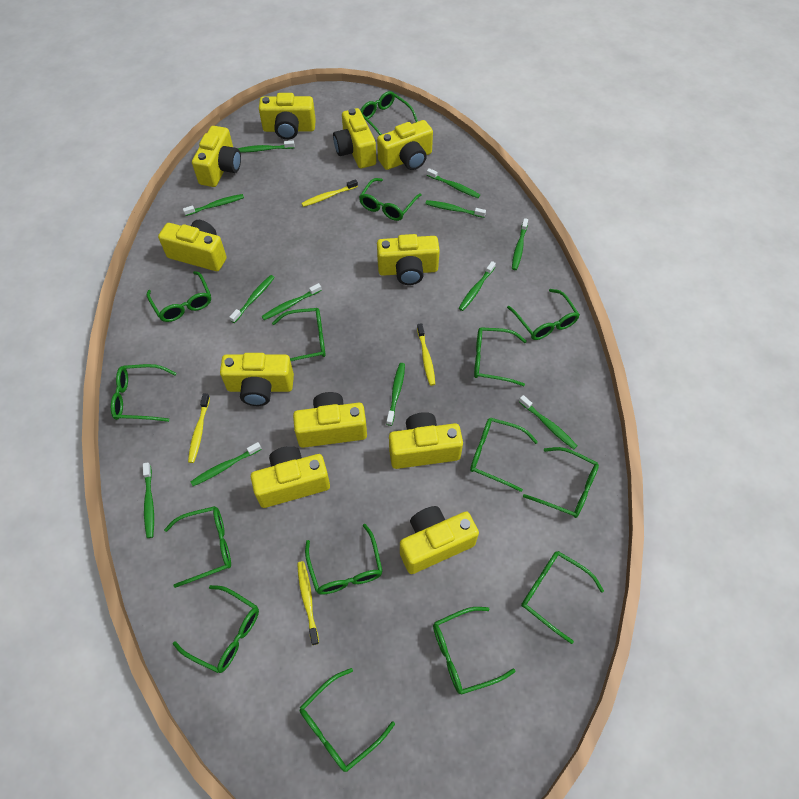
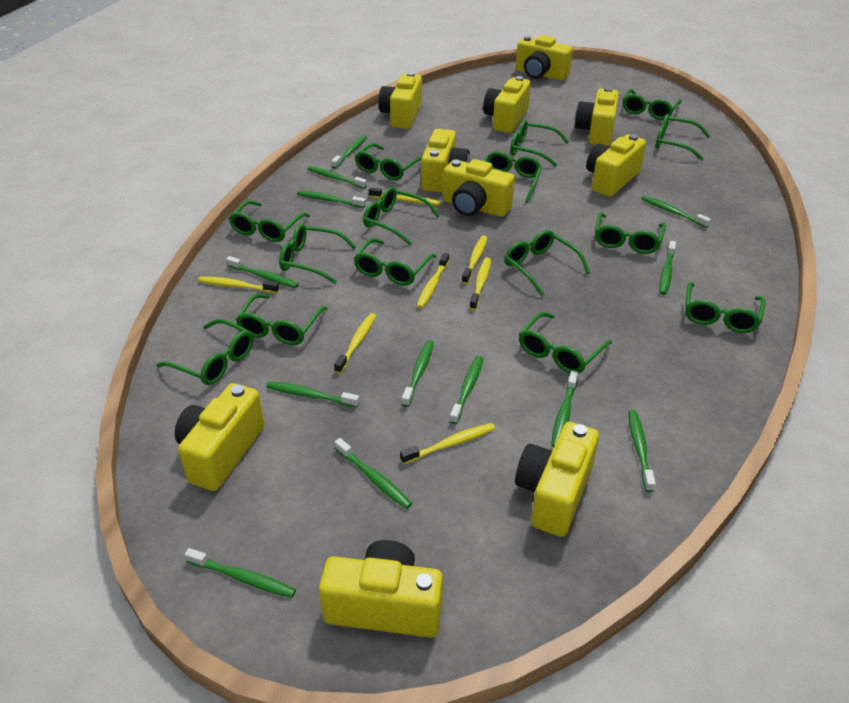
green toothbrush: 12 -> 13
yellow camera: 11 -> 10
yellow toothbrush: 4 -> 7

